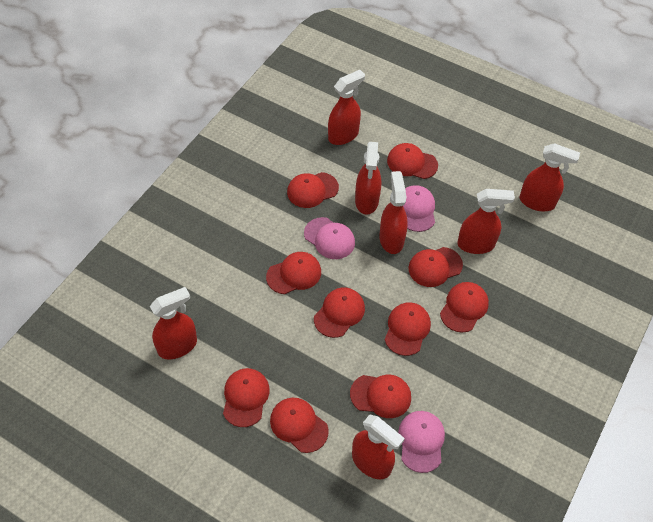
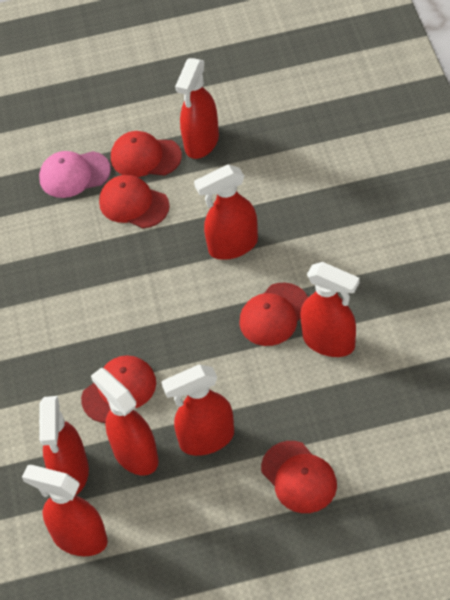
pink cap: 3 -> 1
red cap: 10 -> 5

